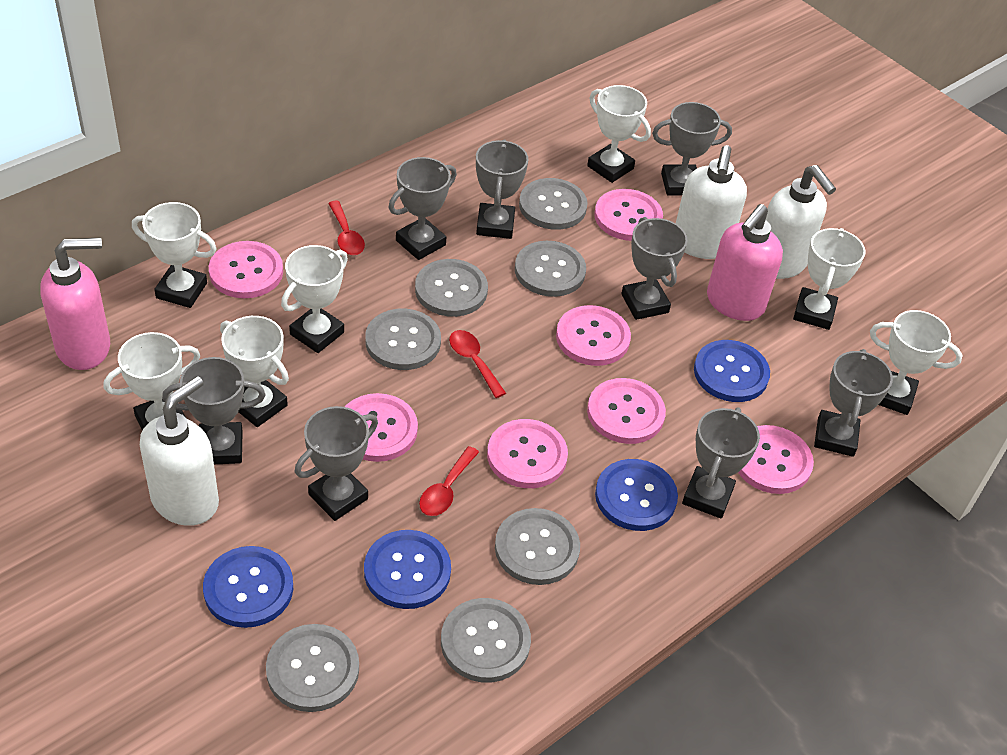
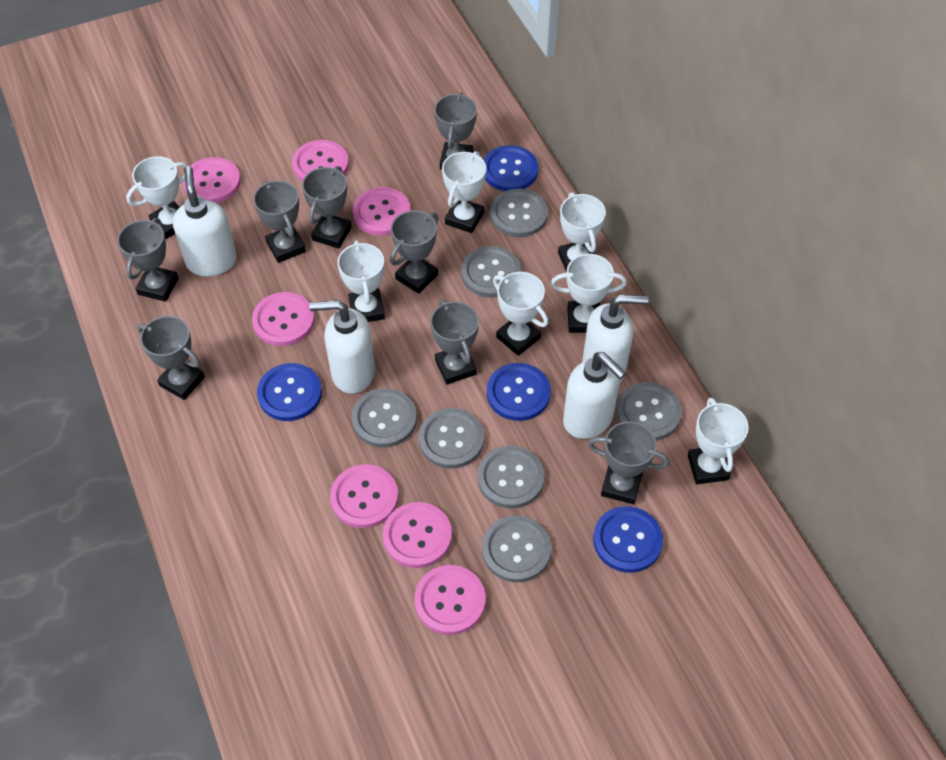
pink soap dispenser: 2 -> 0
red spoon: 3 -> 0
white soap dispenser: 3 -> 4

